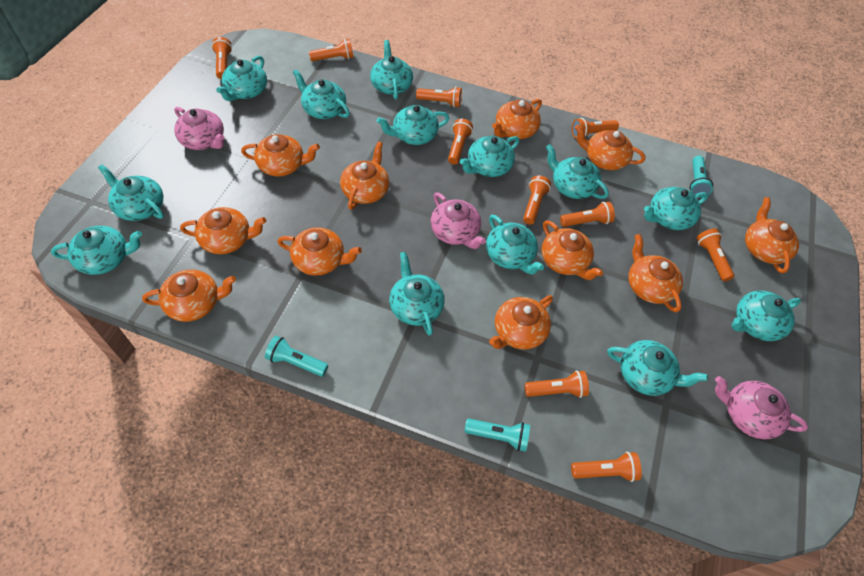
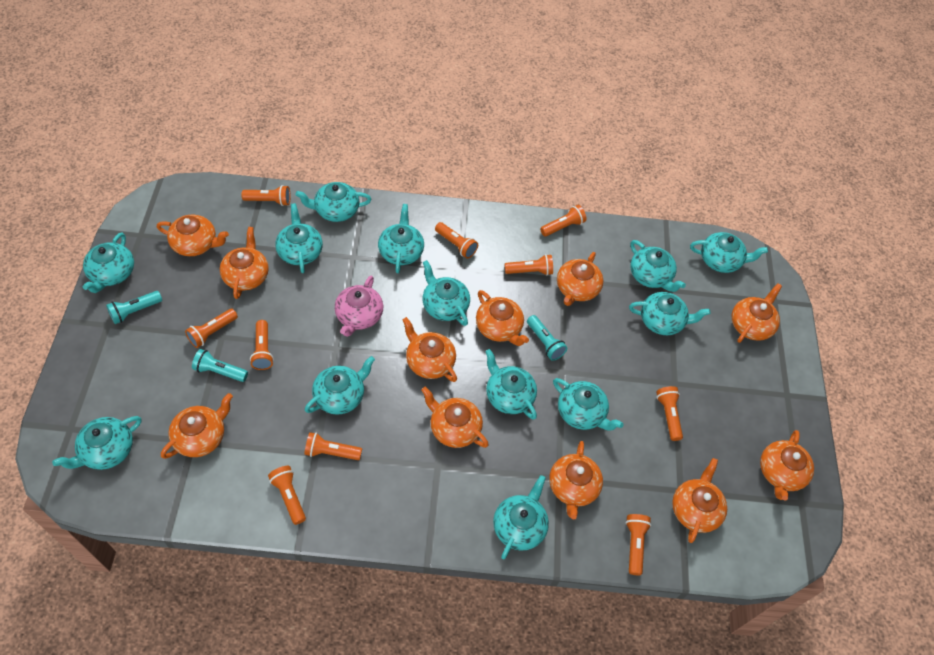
pink teapot: 3 -> 1

